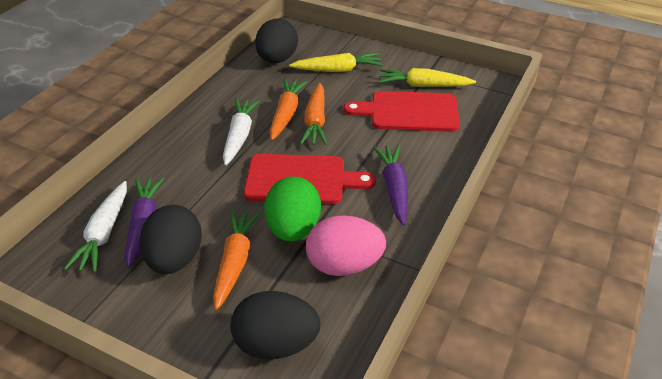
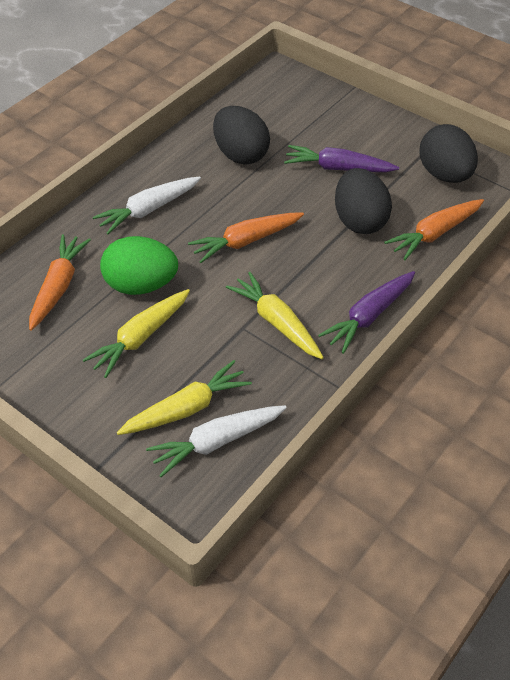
pink egg: 1 -> 0
red cutting board: 2 -> 0
yellow carrot: 2 -> 3

